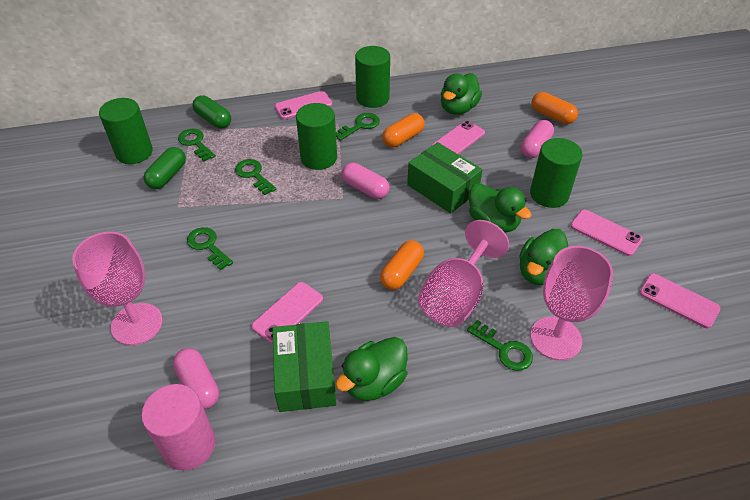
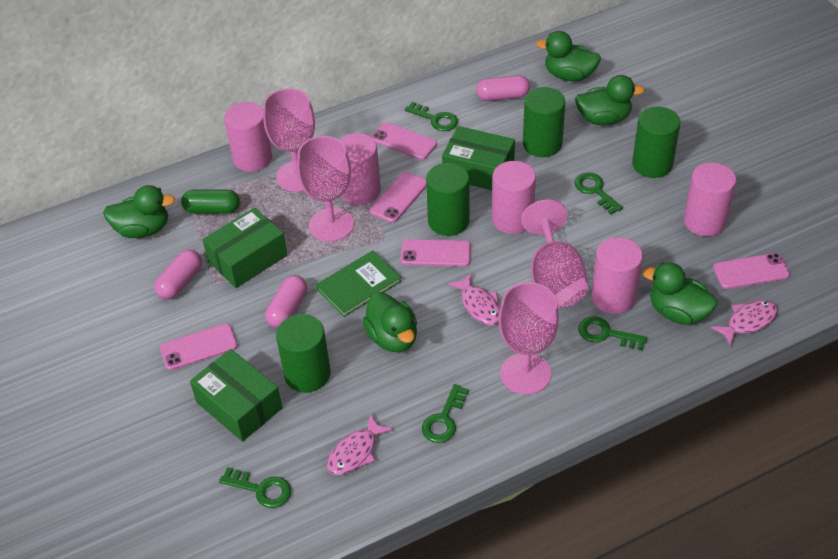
green book: 0 -> 1
green box: 2 -> 3
green capsule: 2 -> 1
green duck: 4 -> 5
orange capsule: 3 -> 0
pink cylinder: 1 -> 5
pink fish: 0 -> 3
pink goblet: 3 -> 4

